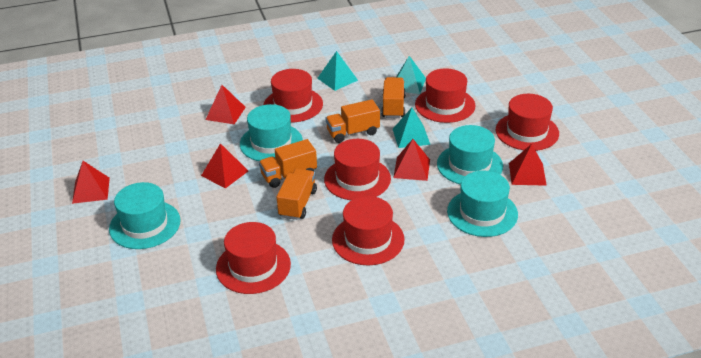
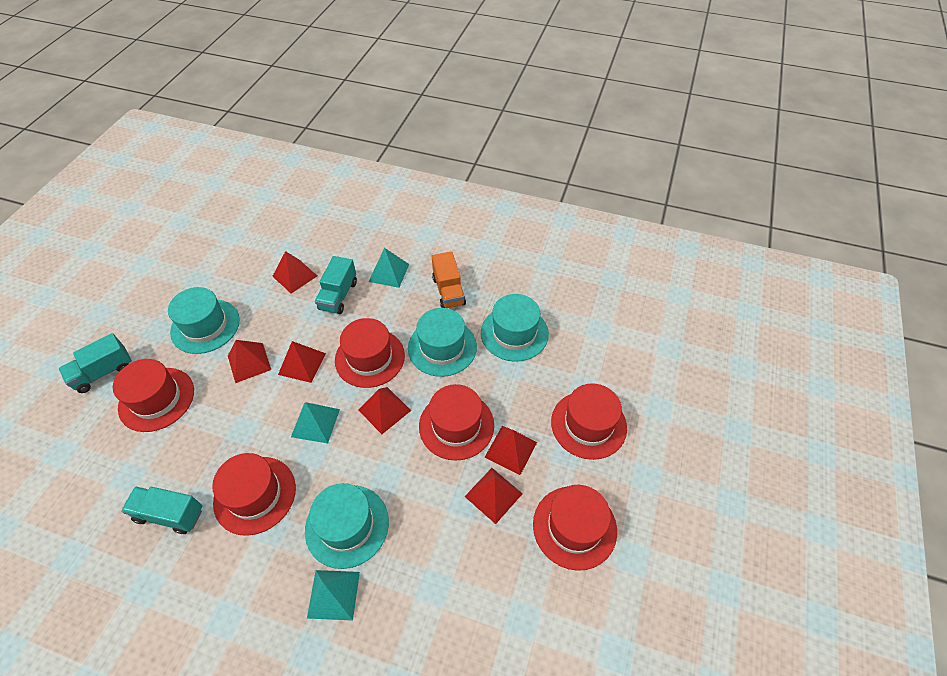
orange truck: 4 -> 1
red pyramid: 5 -> 6
turquoise truck: 0 -> 3

